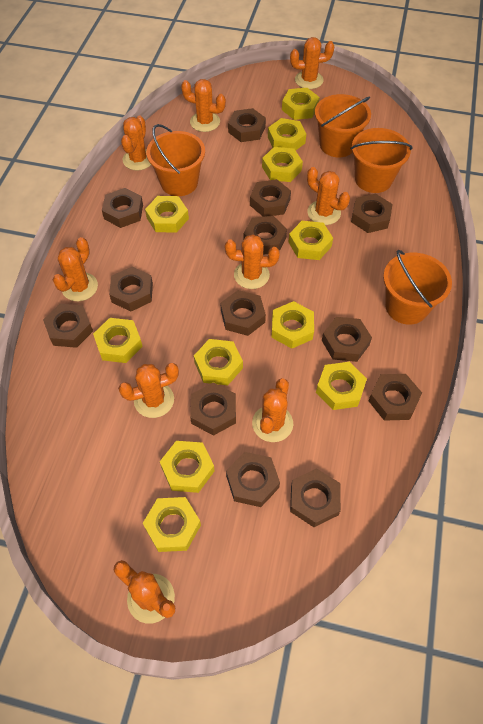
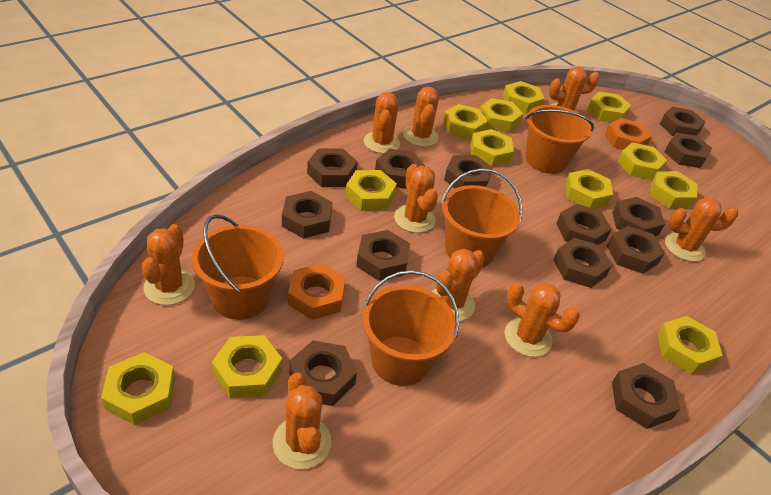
orange nut: 0 -> 2
yellow nut: 11 -> 12

